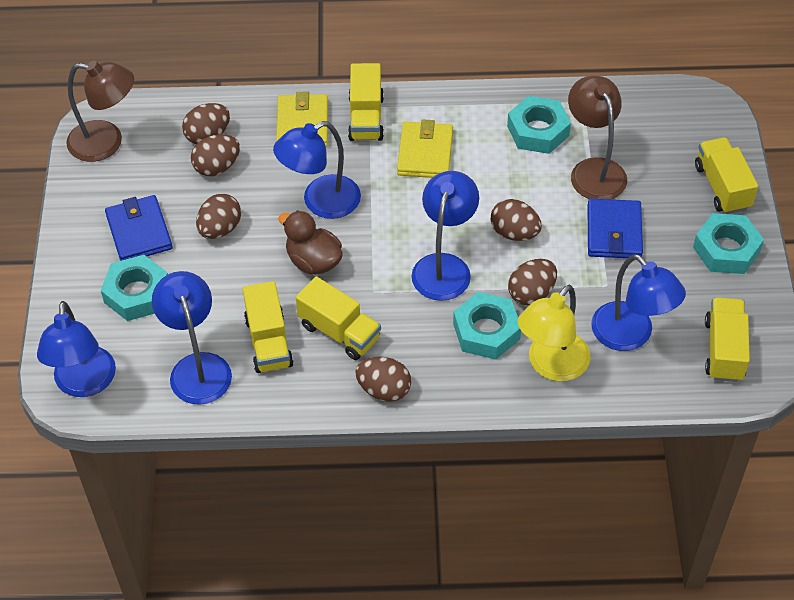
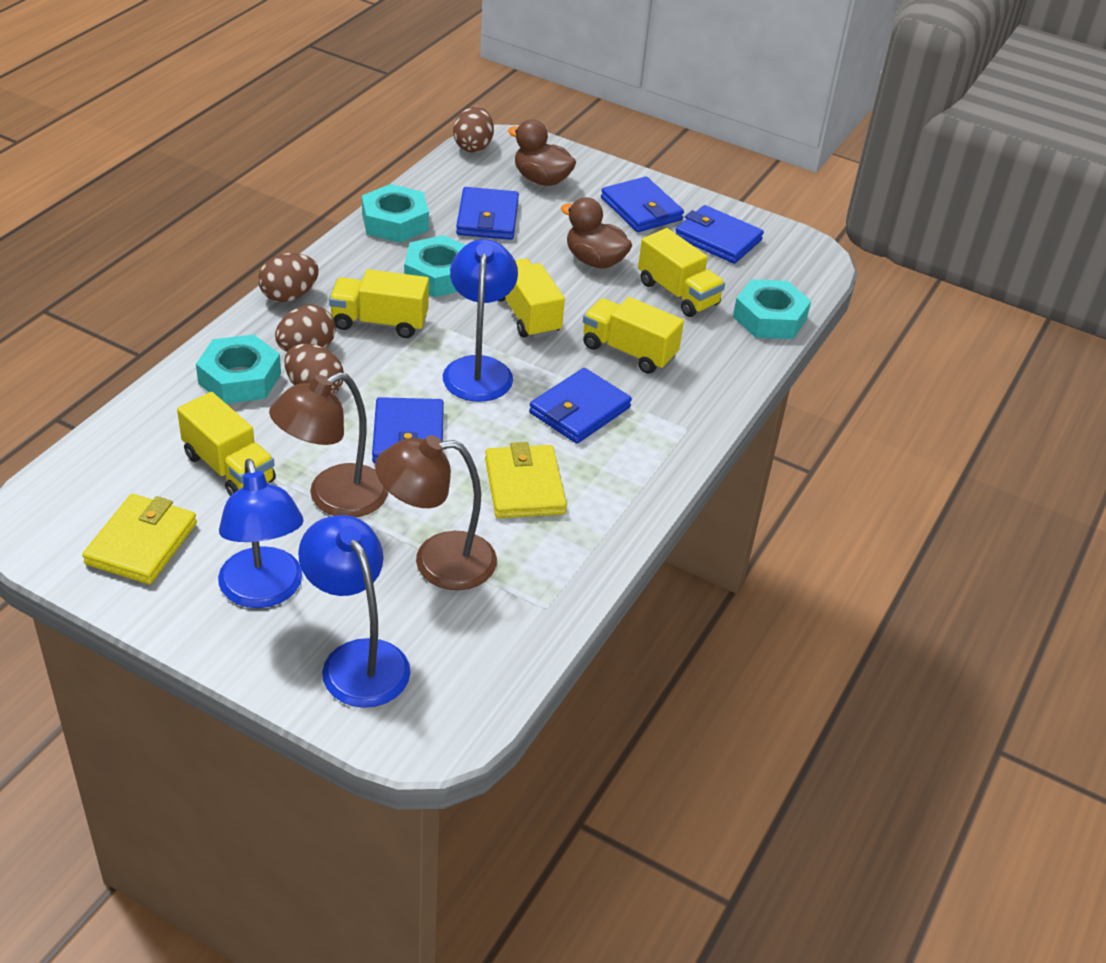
blue lamp: 5 -> 3
blue wallet: 2 -> 5
brown duck: 1 -> 2
brown egg: 6 -> 4
yellow lamp: 1 -> 0

